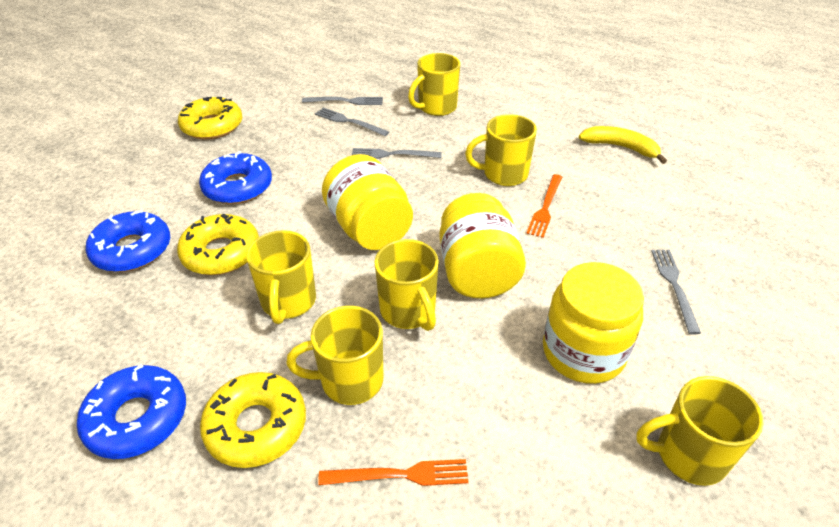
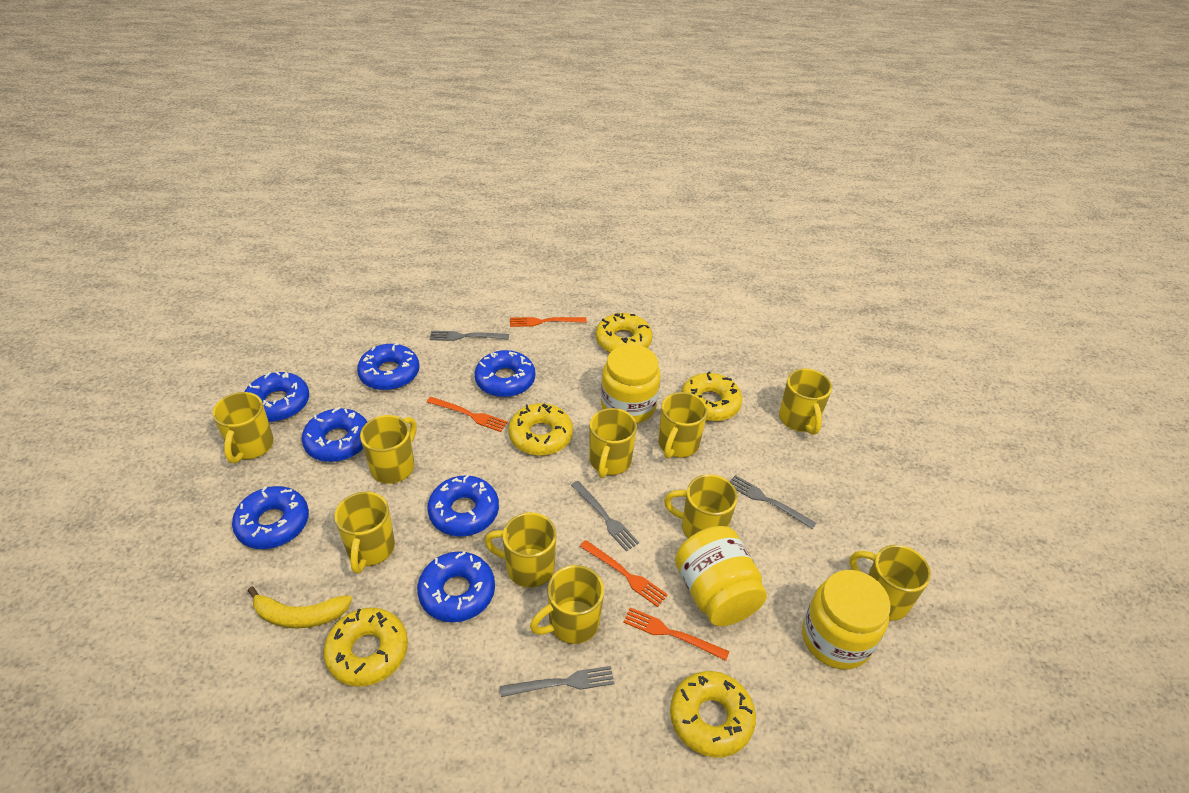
blue donut: 3 -> 7
orange fork: 2 -> 4
yellow donut: 3 -> 5
yellow mug: 6 -> 10

